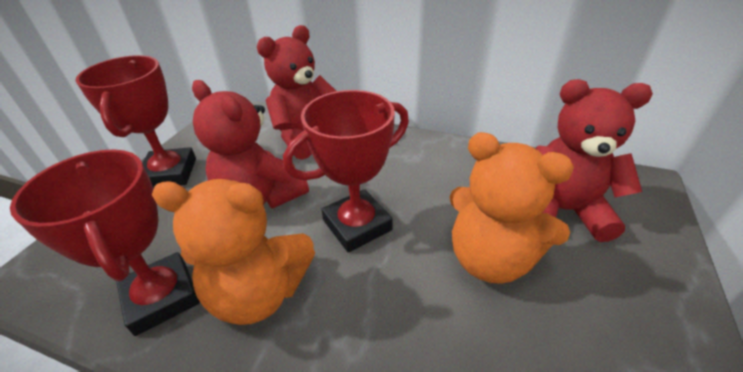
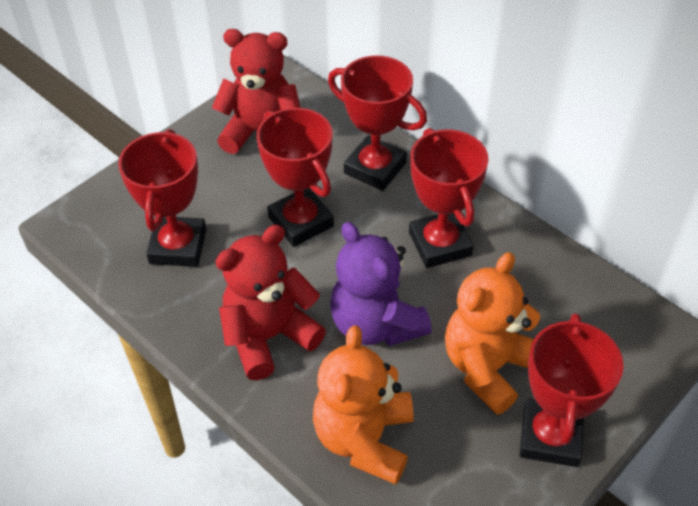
purple teddy bear: 0 -> 1
red teddy bear: 3 -> 2
red trophy: 3 -> 5

